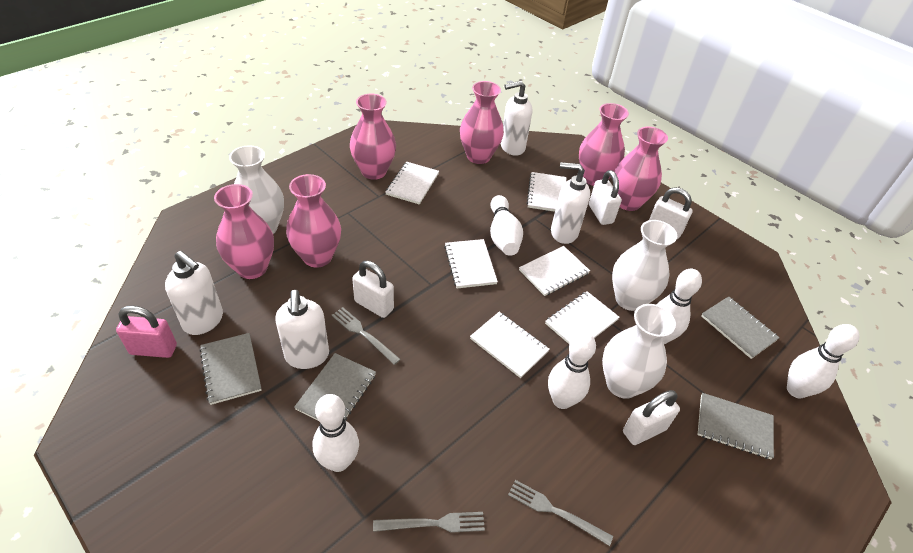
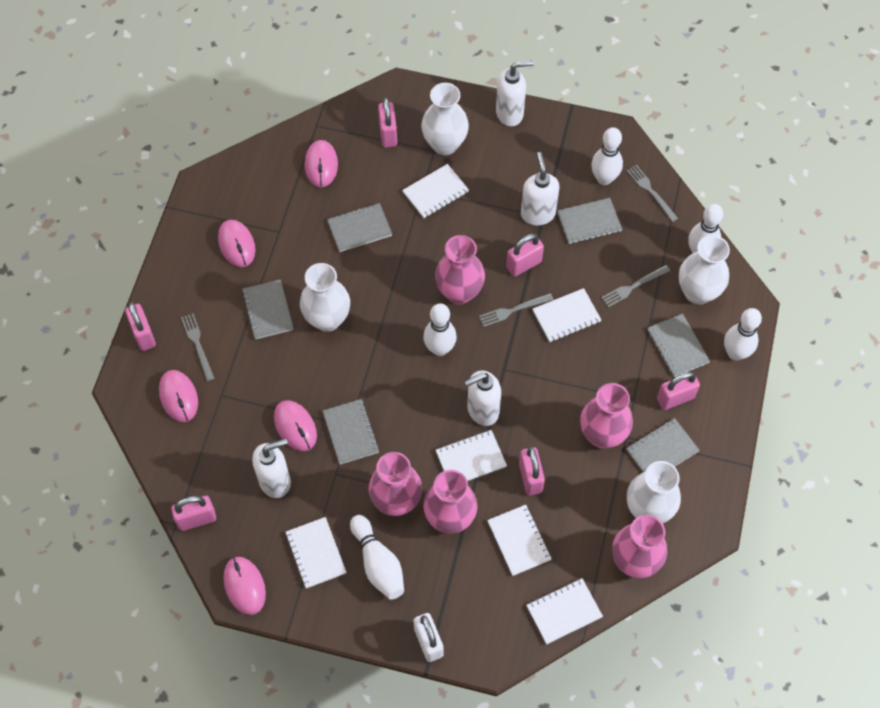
grey fork: 3 -> 4
grey notebook: 4 -> 6
pink mouse: 0 -> 5
pink padlock: 1 -> 6
pink vase: 6 -> 5
white padlock: 4 -> 1
white vase: 3 -> 4

